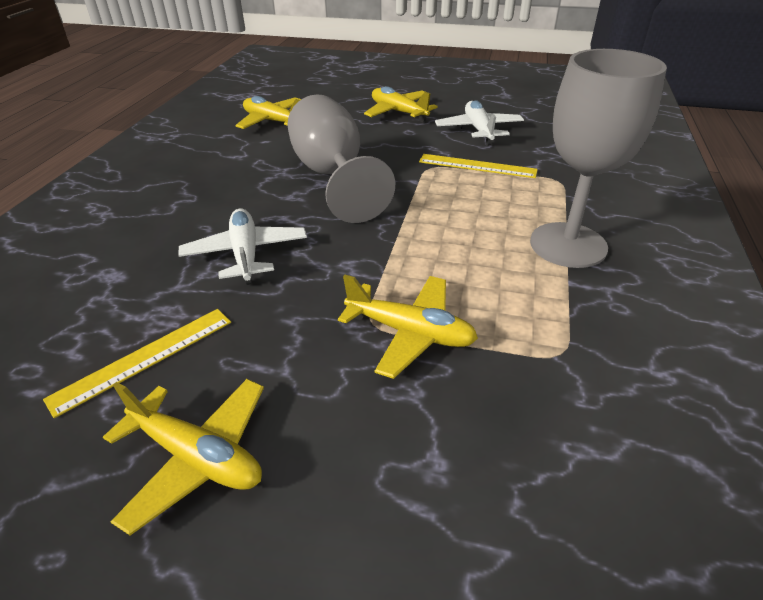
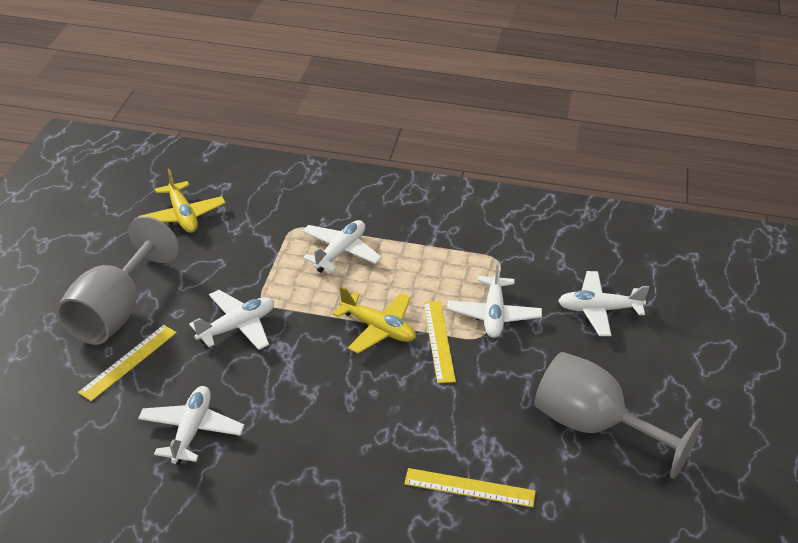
white plane: 2 -> 5
yellow plane: 4 -> 2
yellow ruler: 2 -> 3

